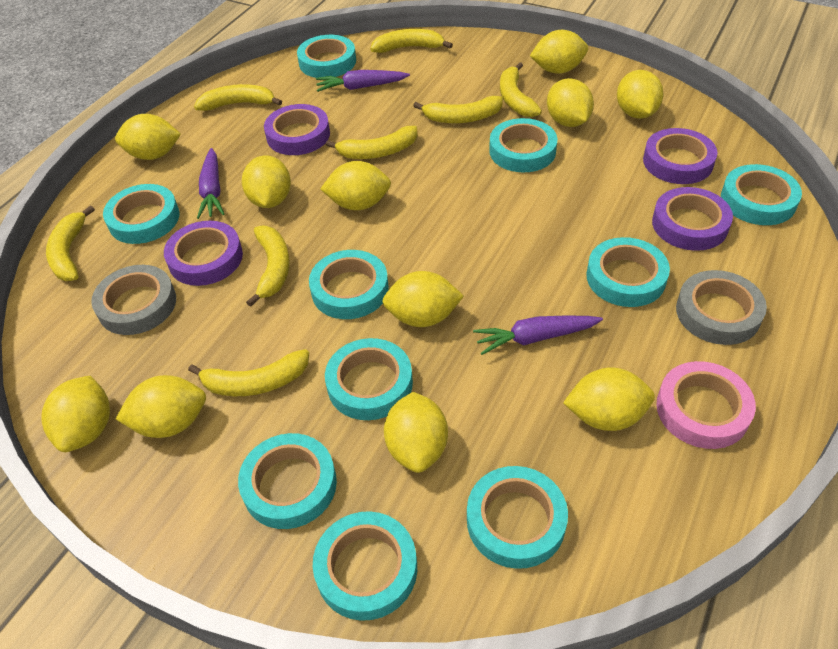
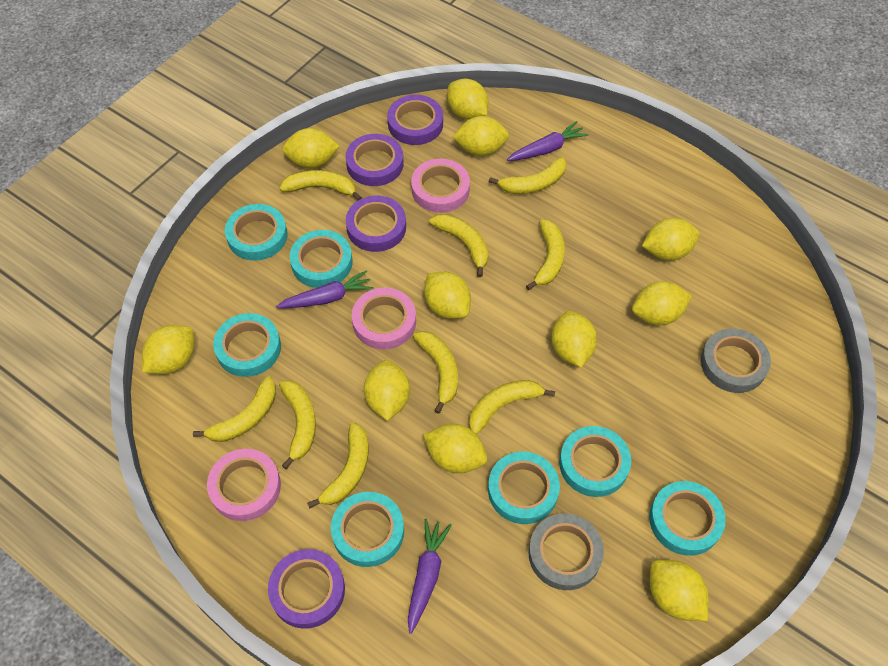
pink tape: 1 -> 3
turquoise tape: 10 -> 7
yellow banana: 8 -> 9

